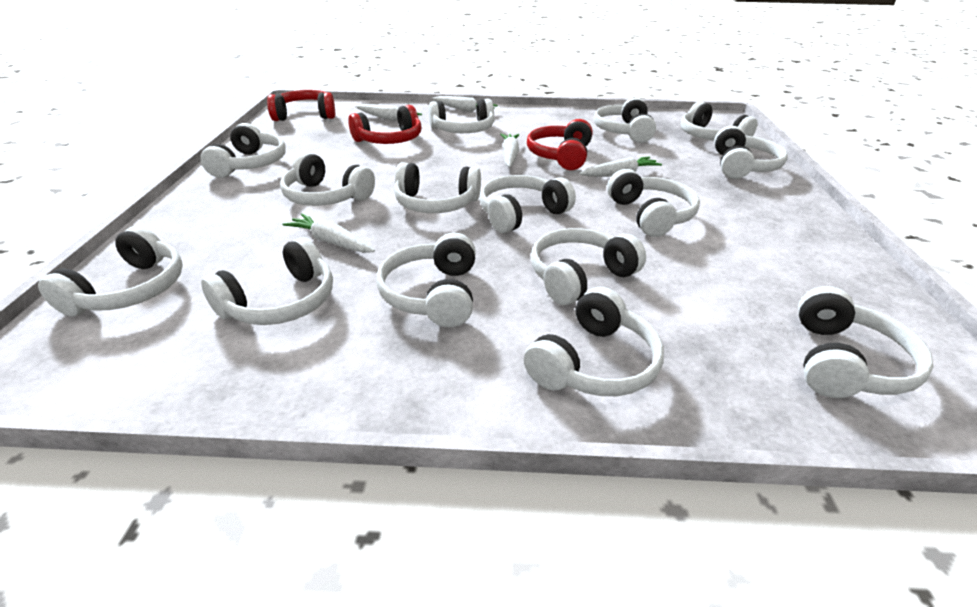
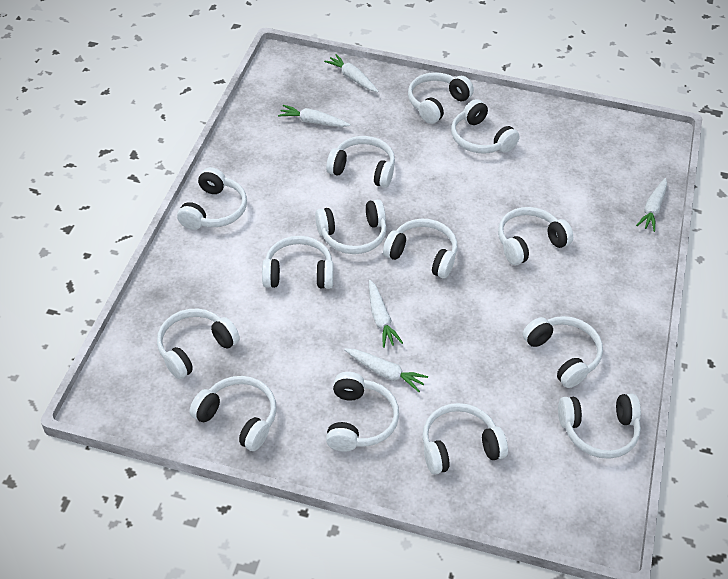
red headphones: 3 -> 0
white headphones: 15 -> 14

